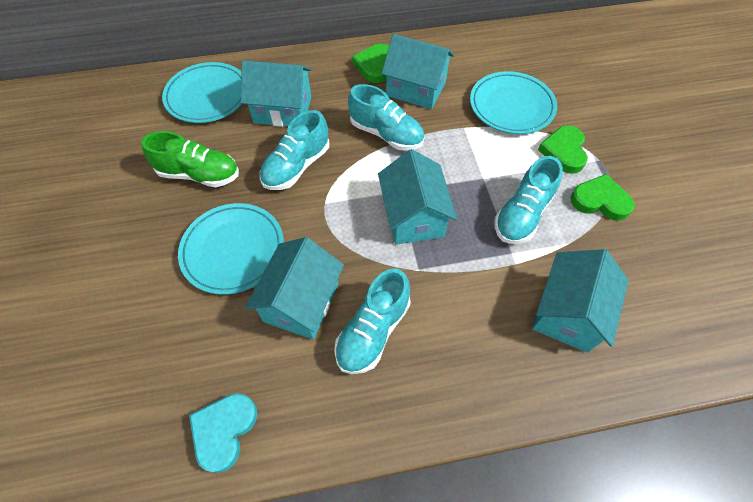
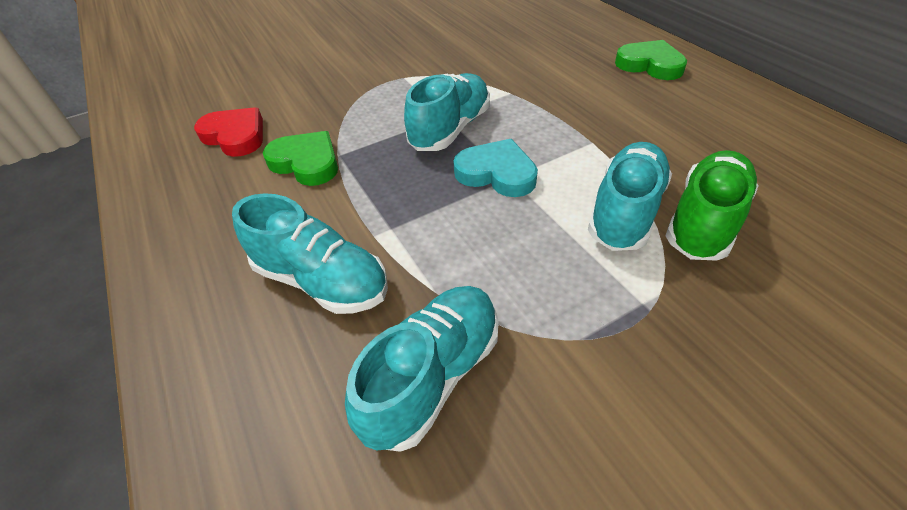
green heart: 3 -> 2
red heart: 0 -> 1
turquoise house: 5 -> 0
turquoise plate: 3 -> 0

